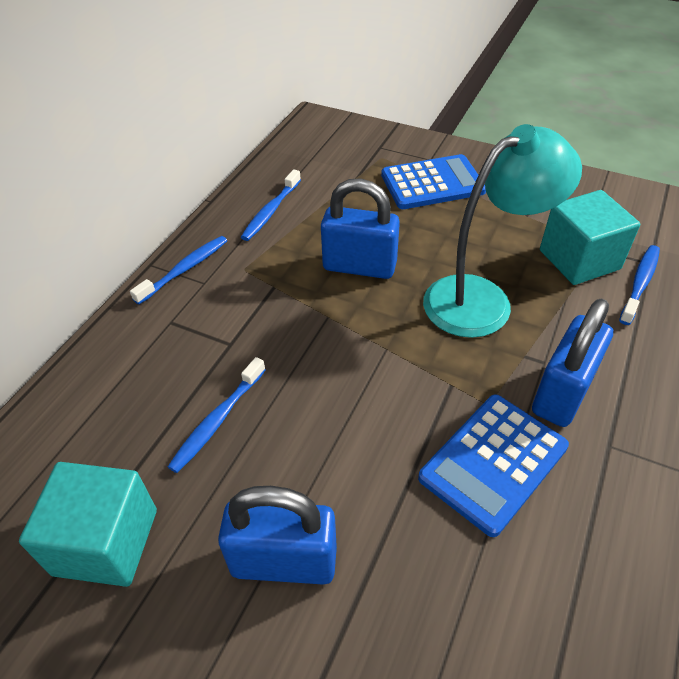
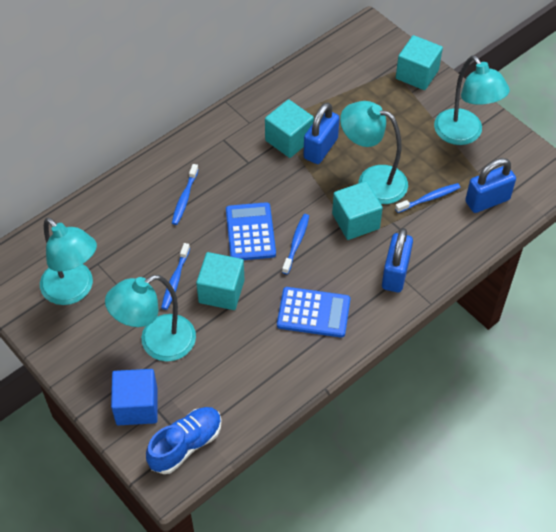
blue cube: 0 -> 1
blue shoe: 0 -> 1
turquoise cube: 2 -> 4
turquoise lamp: 1 -> 4

